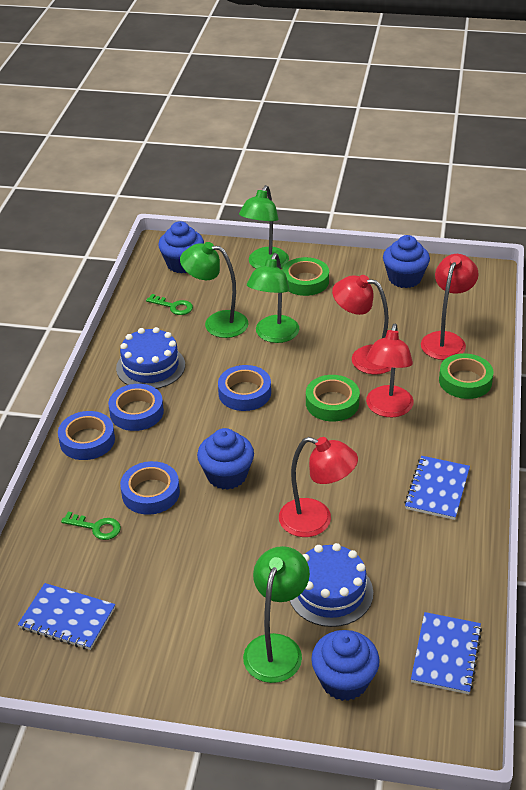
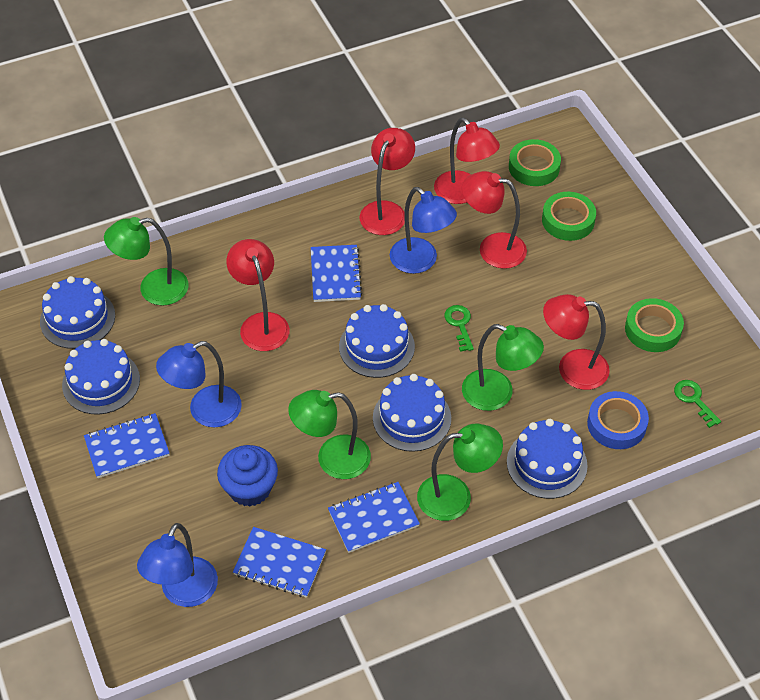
blue cake: 2 -> 5
blue cupcake: 4 -> 1
blue lamp: 0 -> 3
blue notebook: 3 -> 4
blue tape: 4 -> 1
red lamp: 4 -> 5

